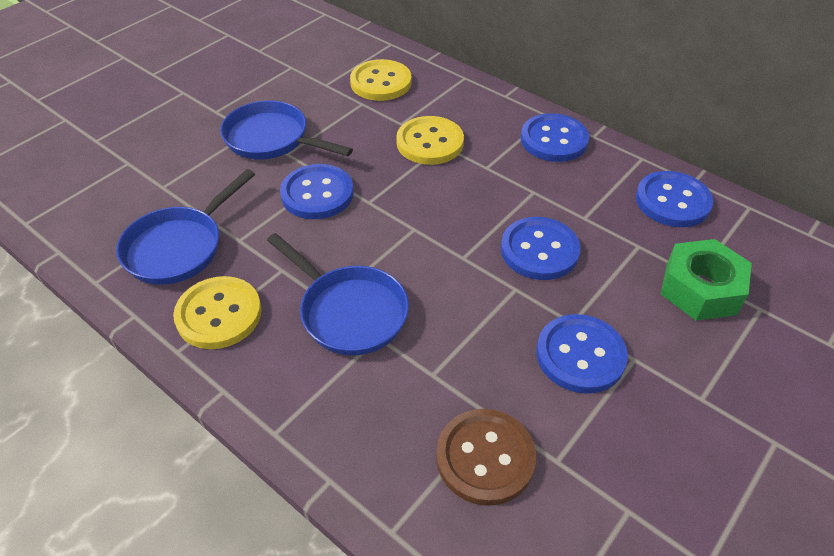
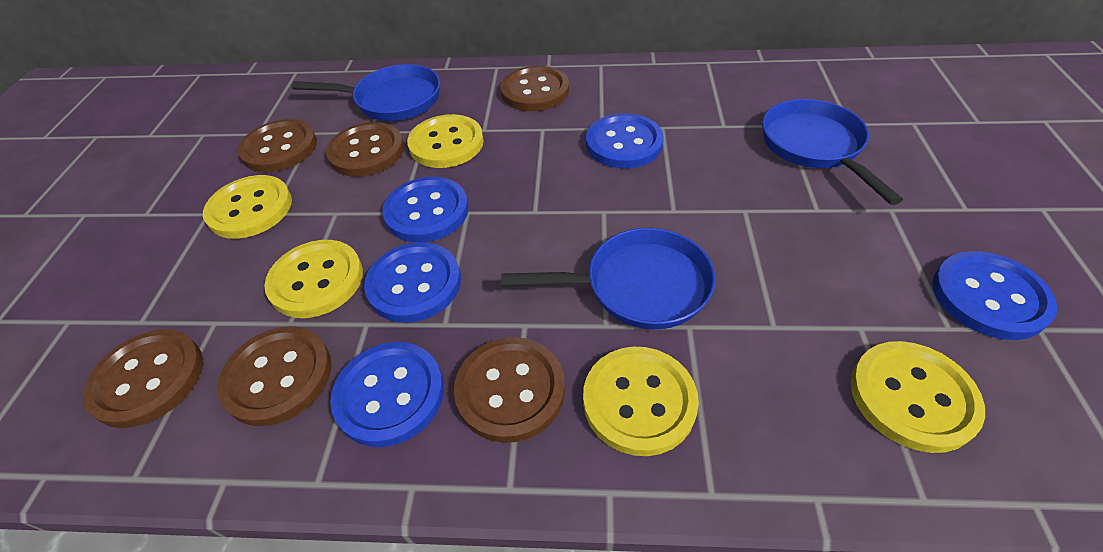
brown button: 1 -> 6
green nut: 1 -> 0
yellow button: 3 -> 5

